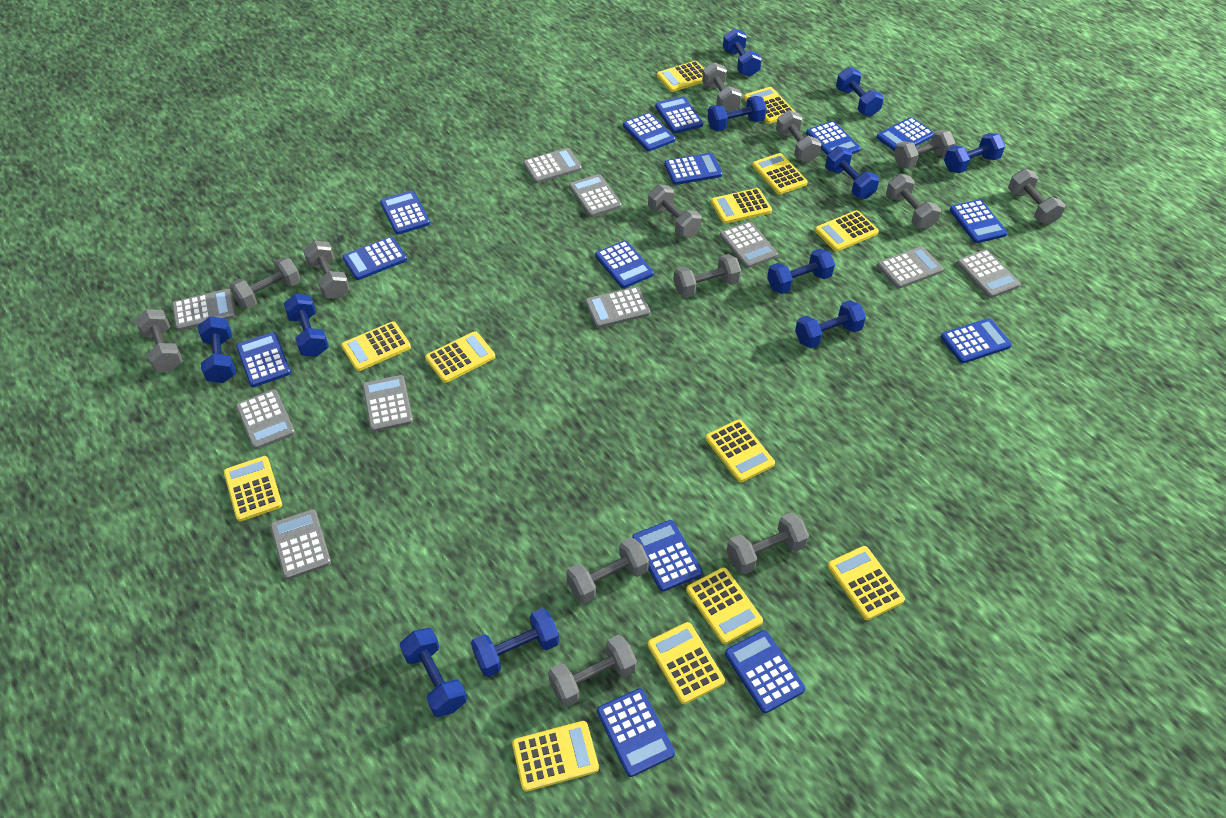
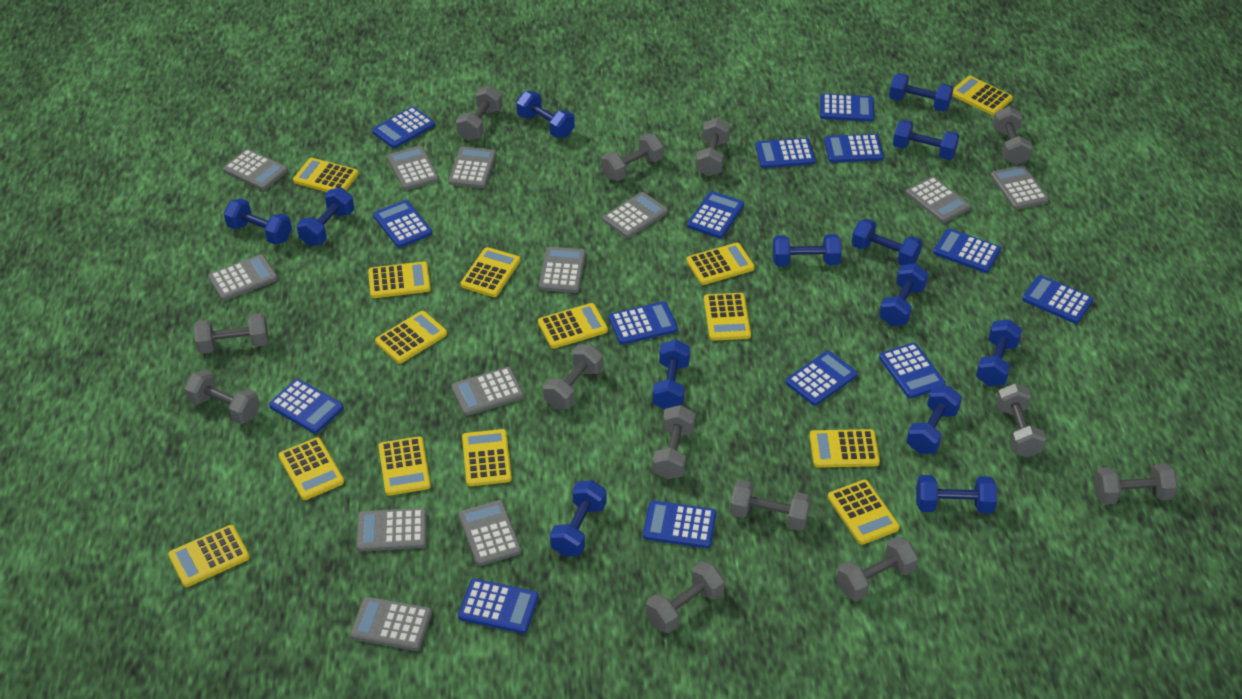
blue dumbbell: 11 -> 13
grey calculator: 10 -> 12
yellow calculator: 13 -> 14

